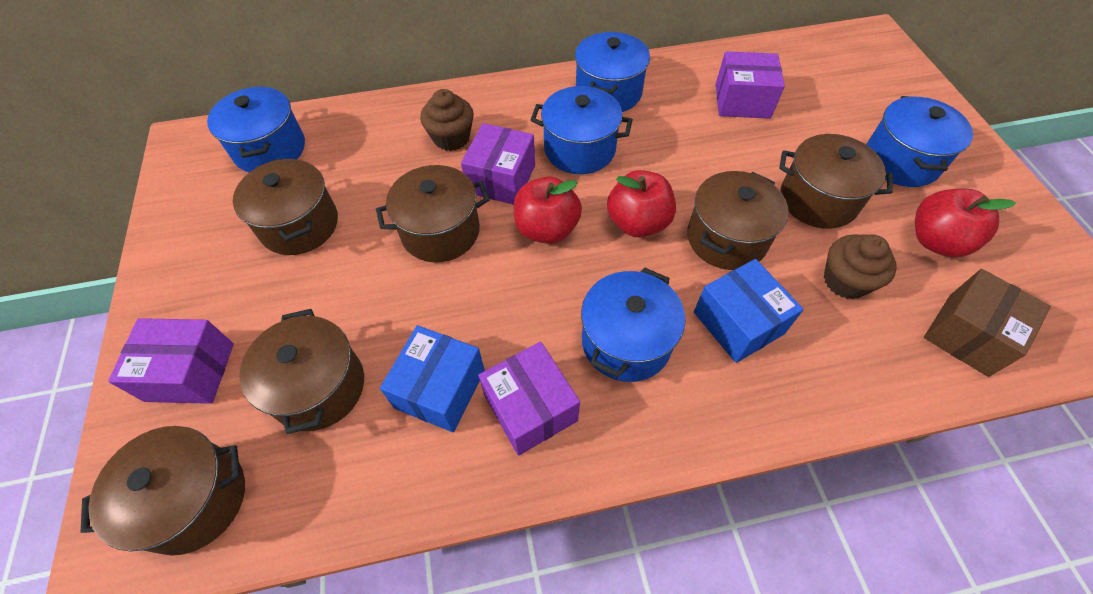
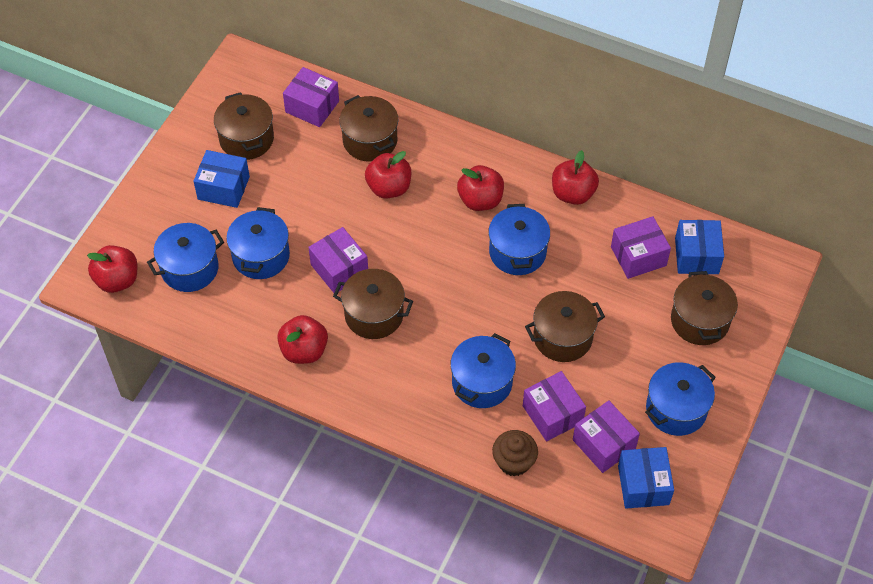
blue box: 2 -> 3
brown box: 1 -> 0
brown cupcake: 2 -> 1
brown pot: 6 -> 5
purple box: 4 -> 5
red apple: 3 -> 5

